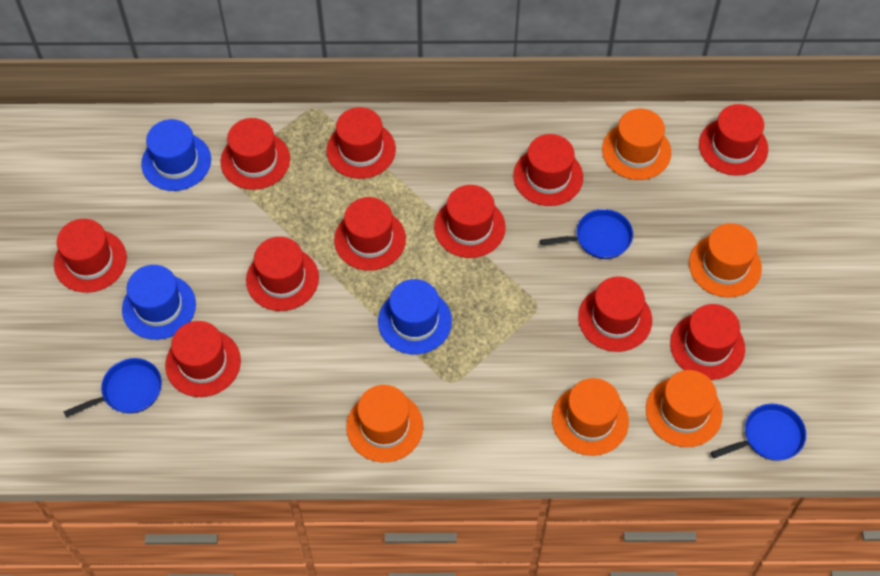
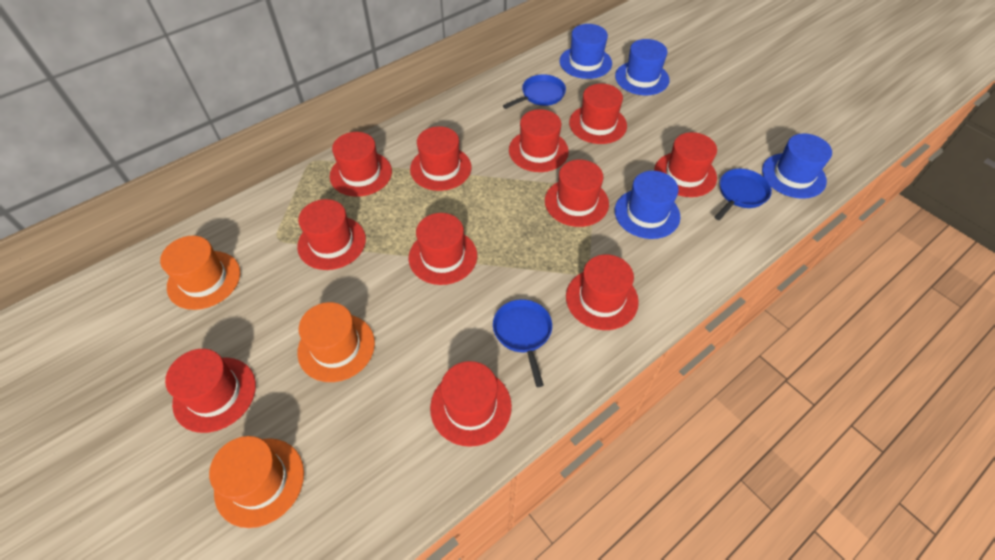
blue hat: 3 -> 4
orange hat: 5 -> 3

